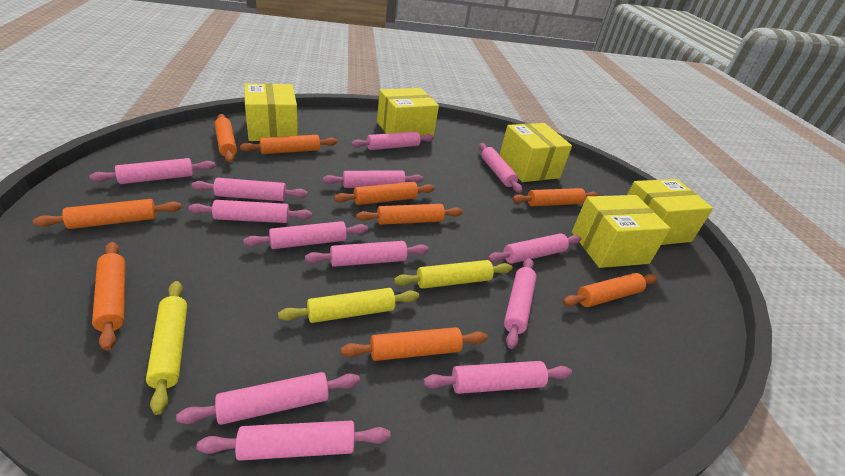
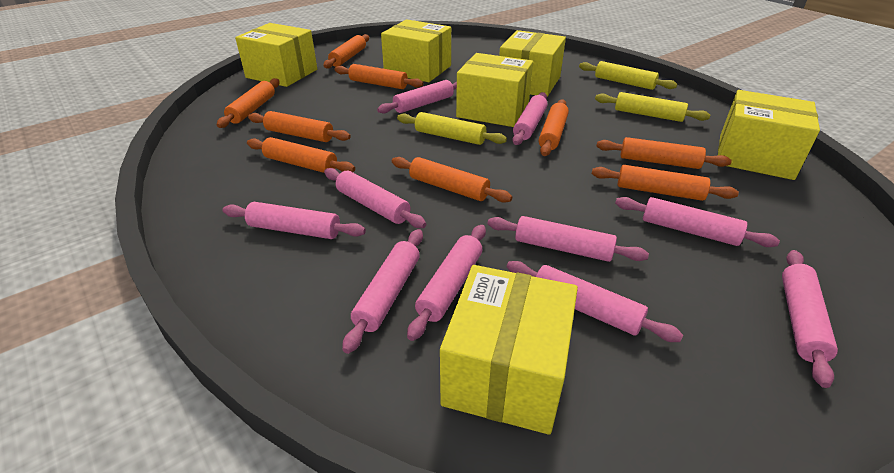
pink rolling pin: 13 -> 10
yellow box: 5 -> 6

